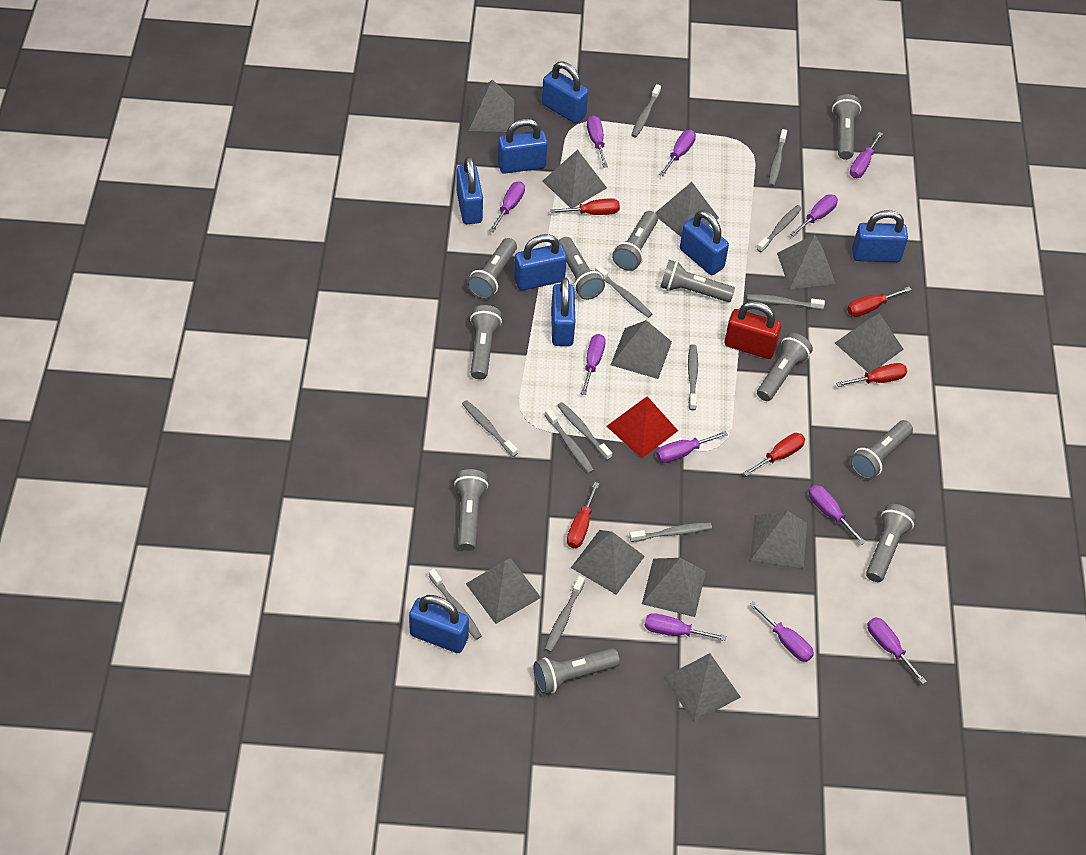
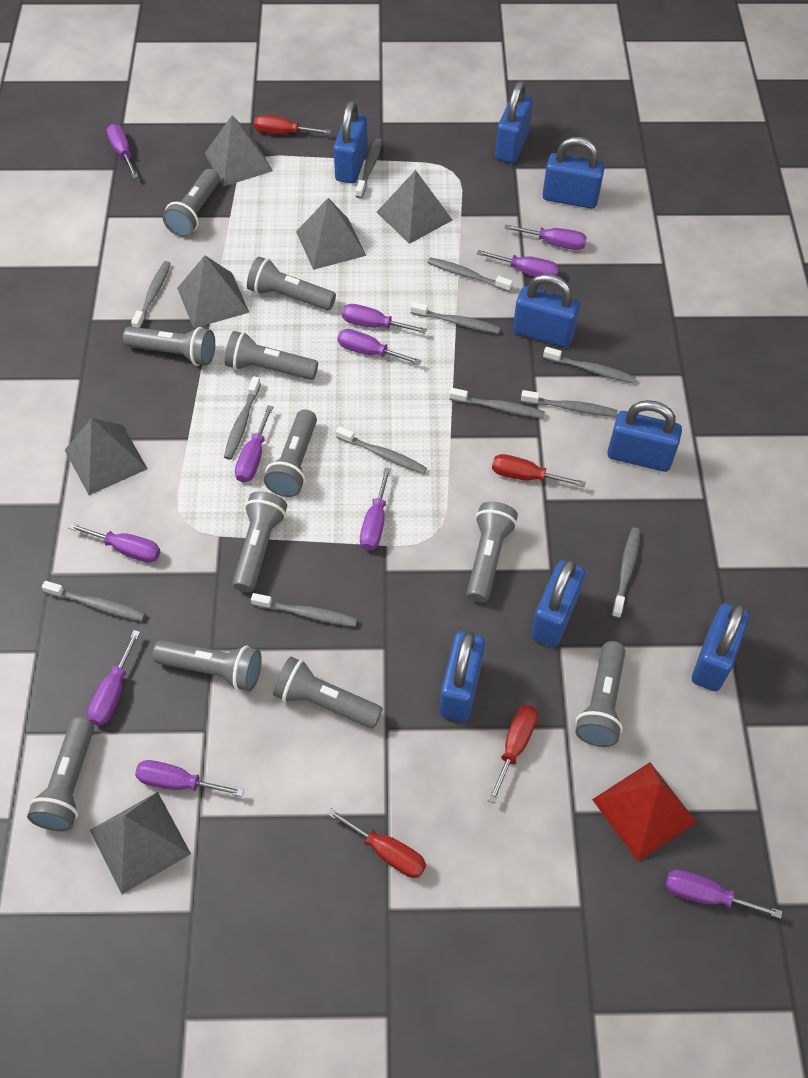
grey pyramid: 11 -> 6
red padlock: 1 -> 0
red screwdriver: 5 -> 4

